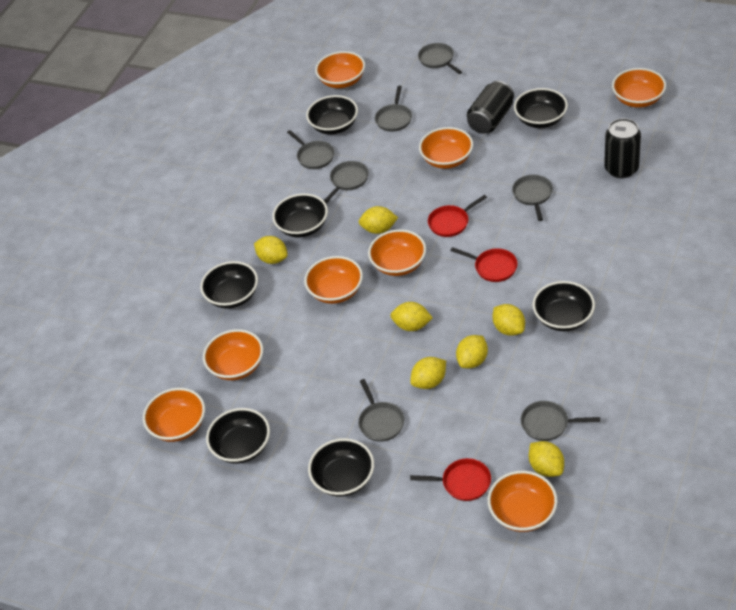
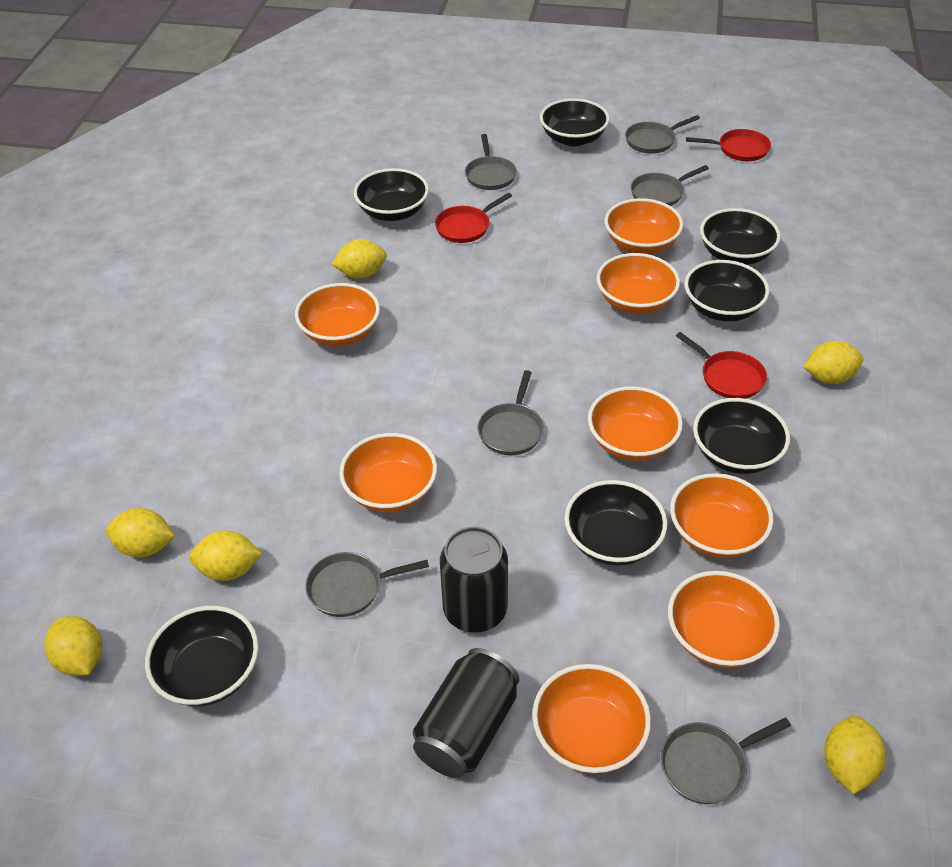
grey pan: 7 -> 6
yellow lemon: 7 -> 6

